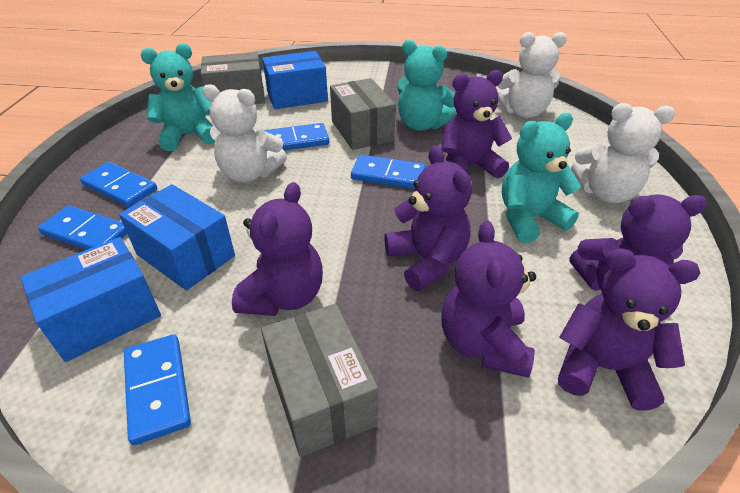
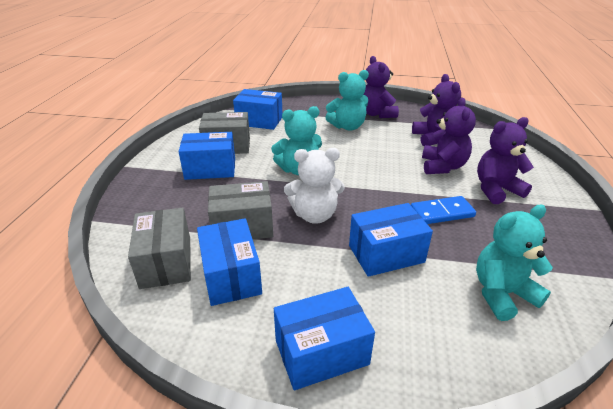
blue box: 3 -> 5
blue domino: 5 -> 1
purple teddy bear: 6 -> 4
white teddy bear: 3 -> 1

